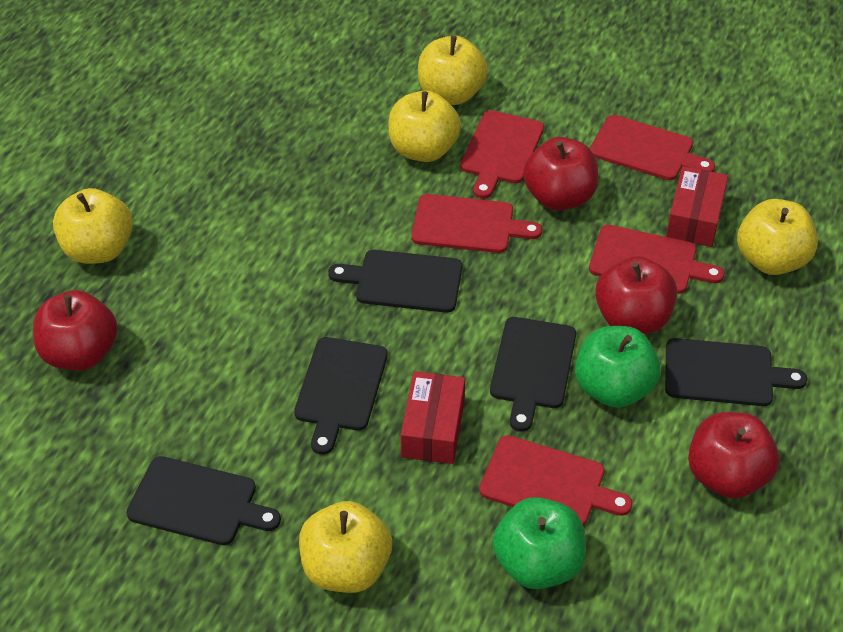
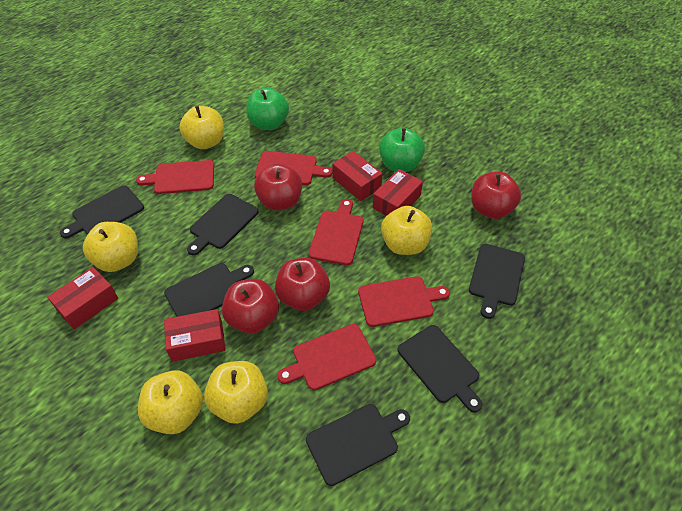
black cutting board: 5 -> 6
red box: 2 -> 4

